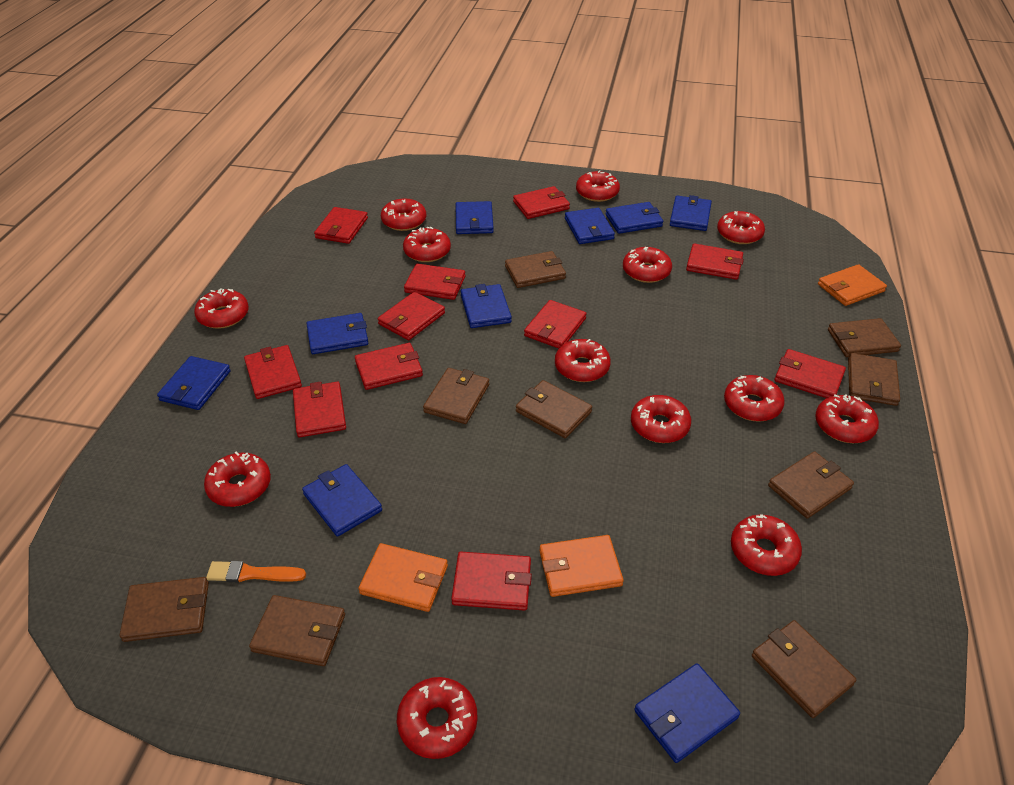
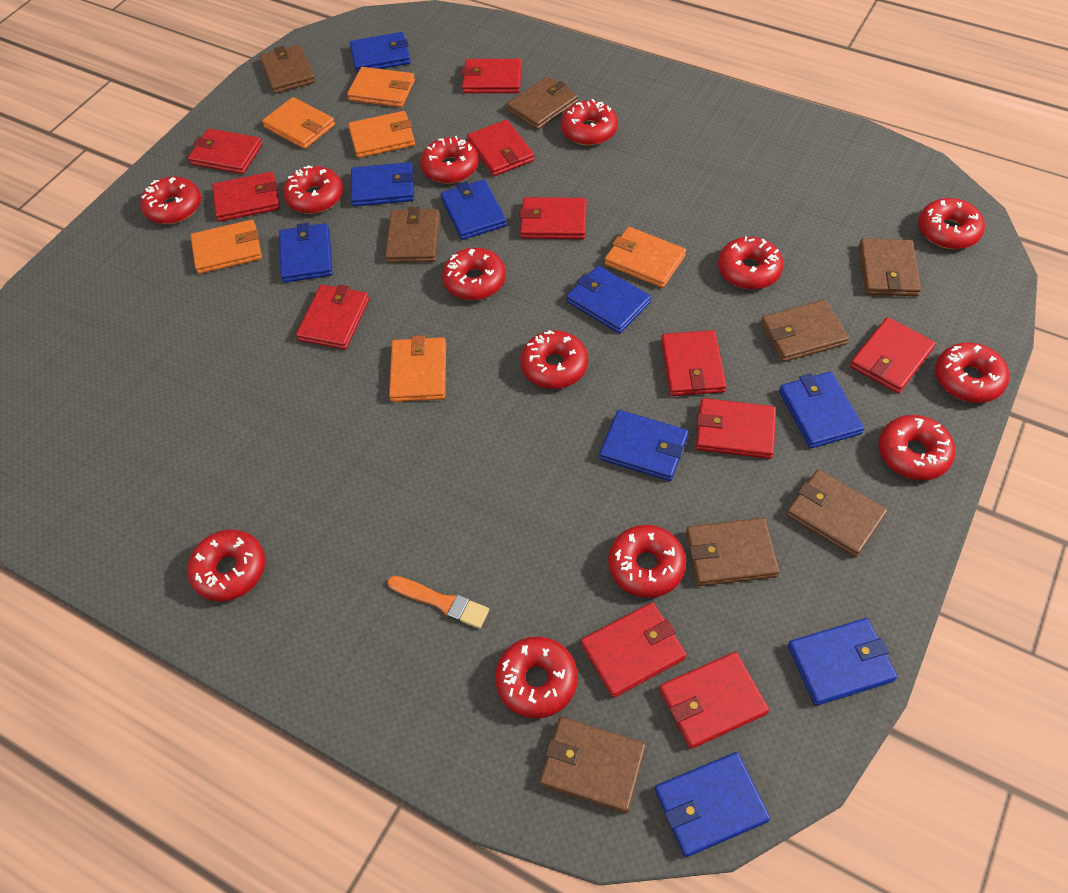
brown wallet: 9 -> 8
orange wallet: 3 -> 6

